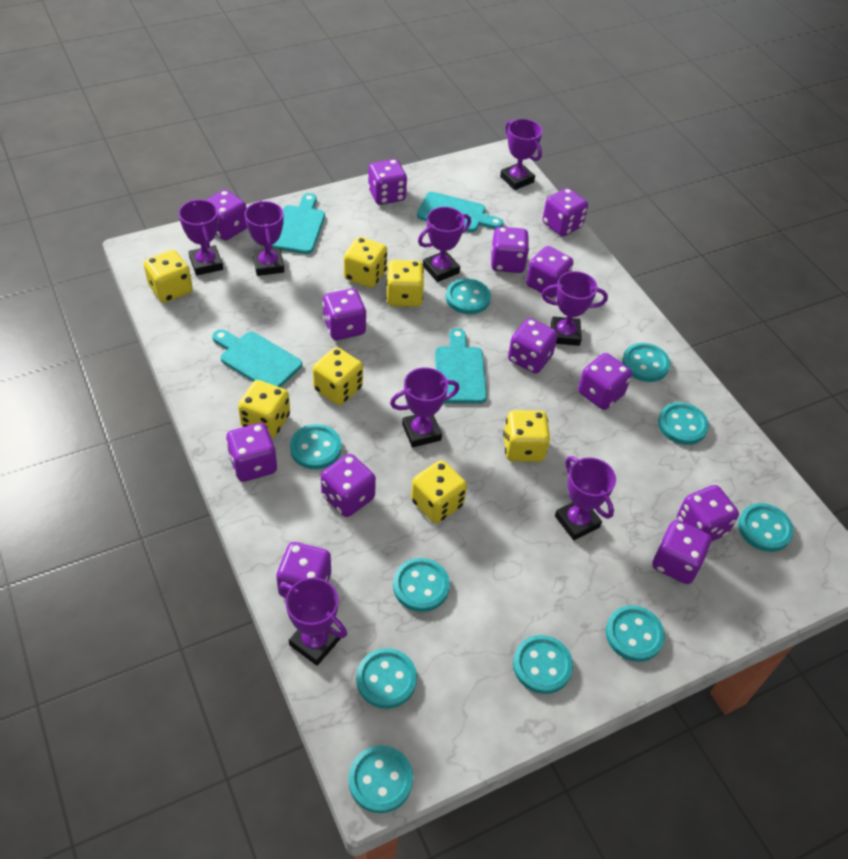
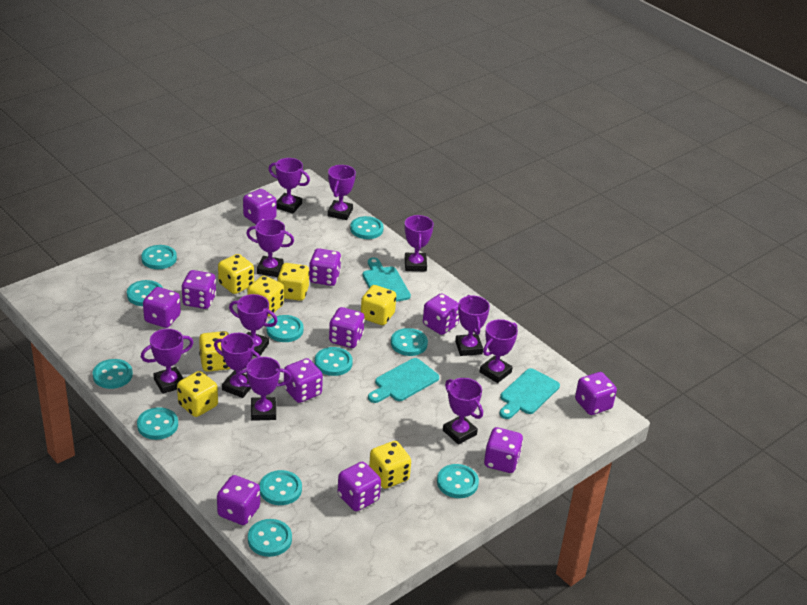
purple dice: 13 -> 11
purple trophy: 8 -> 11
turquoise button: 10 -> 11
turquoise cutting board: 4 -> 3

